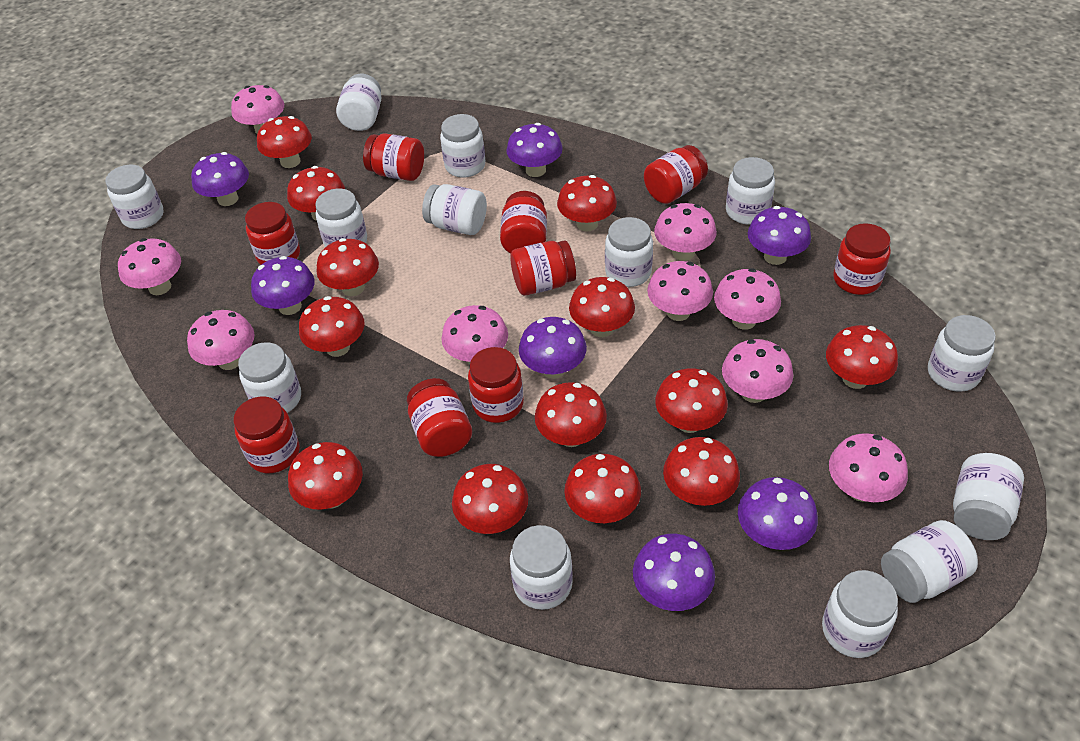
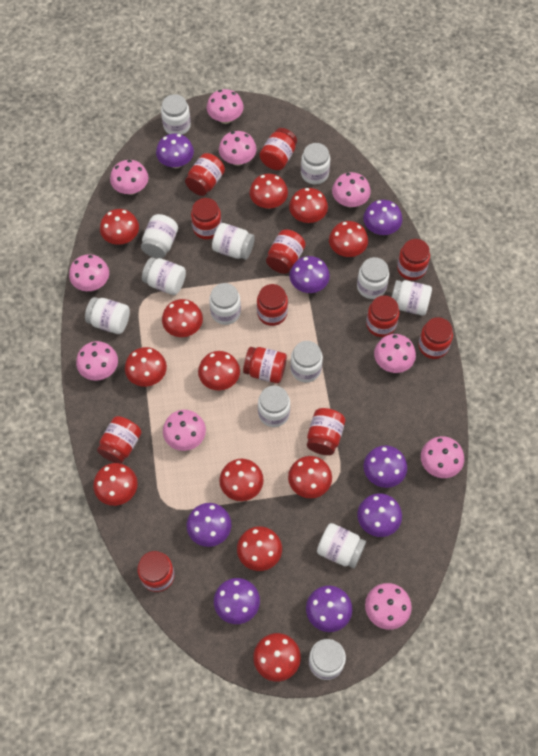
pink mushroom: 9 -> 10
purple mushroom: 7 -> 8
red jar: 9 -> 12
red mushroom: 13 -> 12

